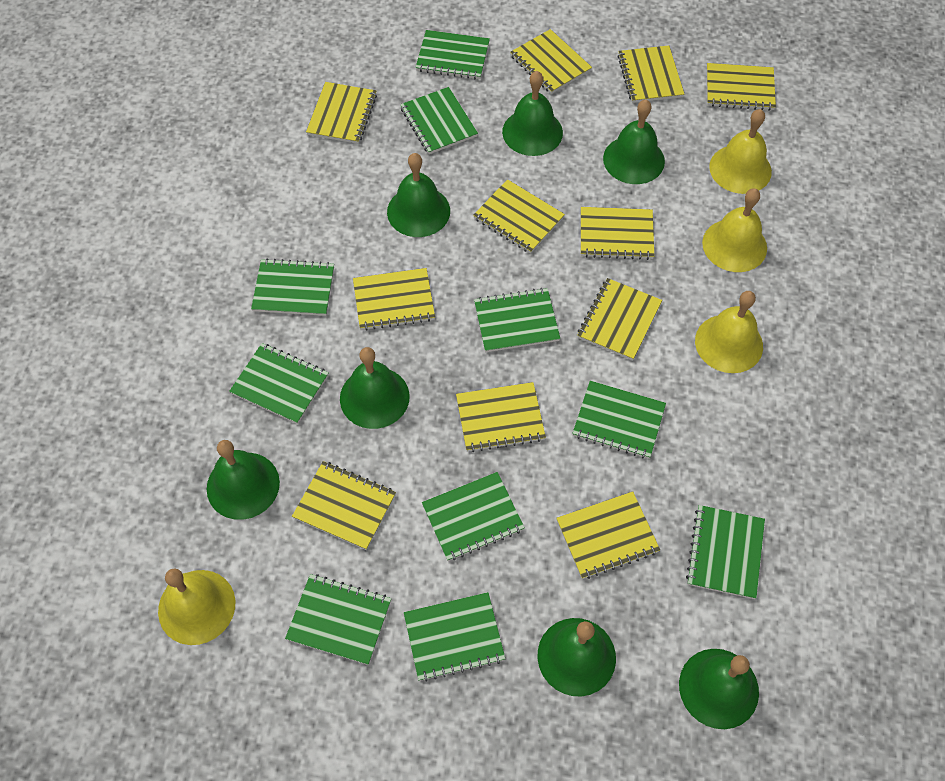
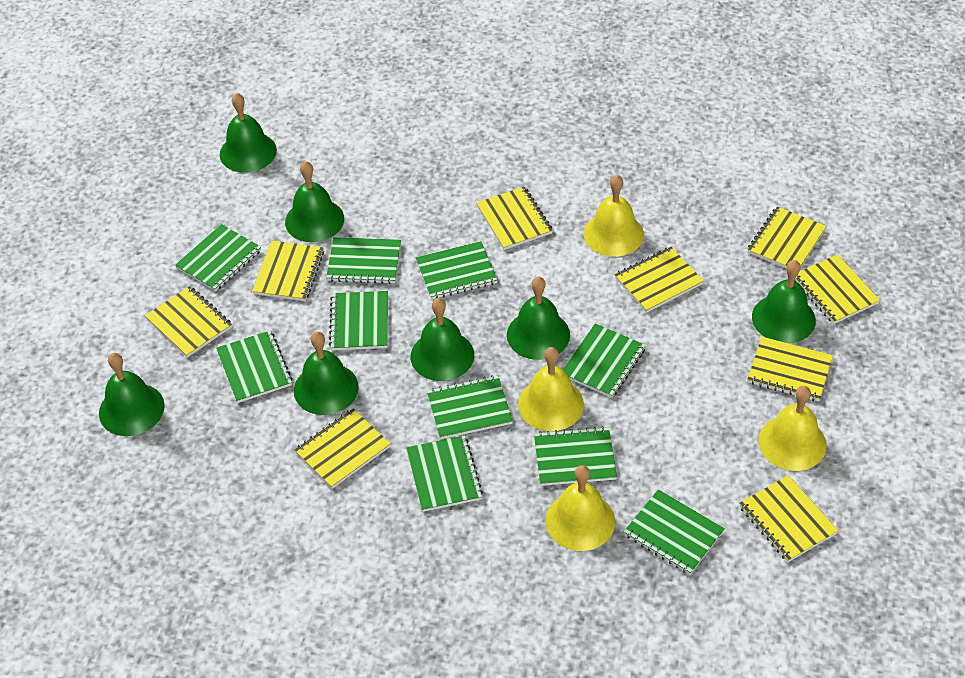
yellow notebook: 11 -> 9

